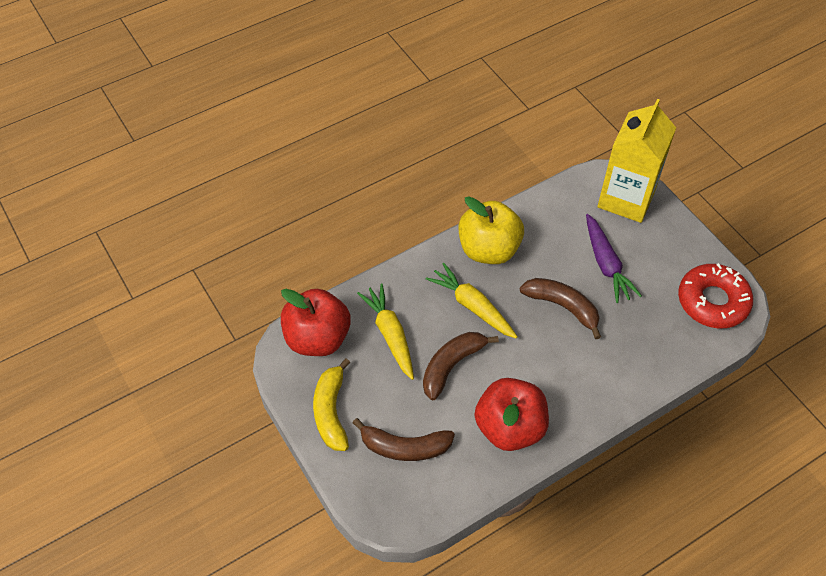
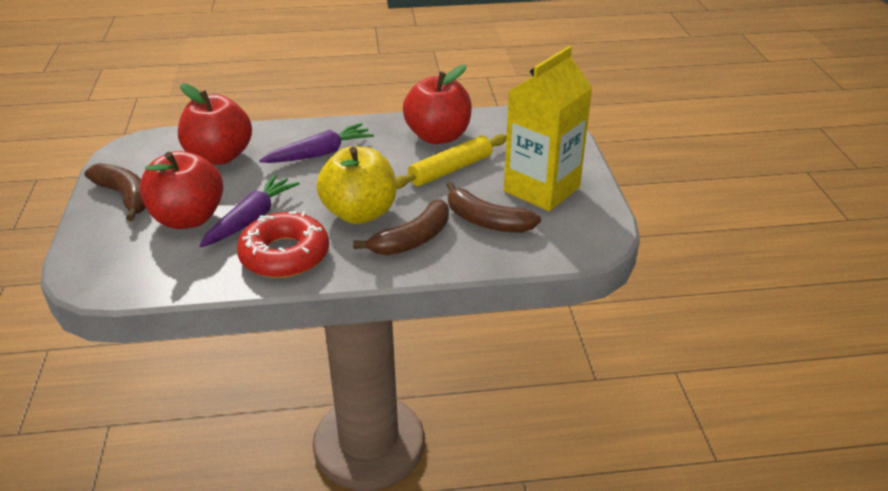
purple carrot: 1 -> 2
red apple: 2 -> 3
yellow banana: 1 -> 0
yellow carrot: 2 -> 0
yellow rolling pin: 0 -> 1

